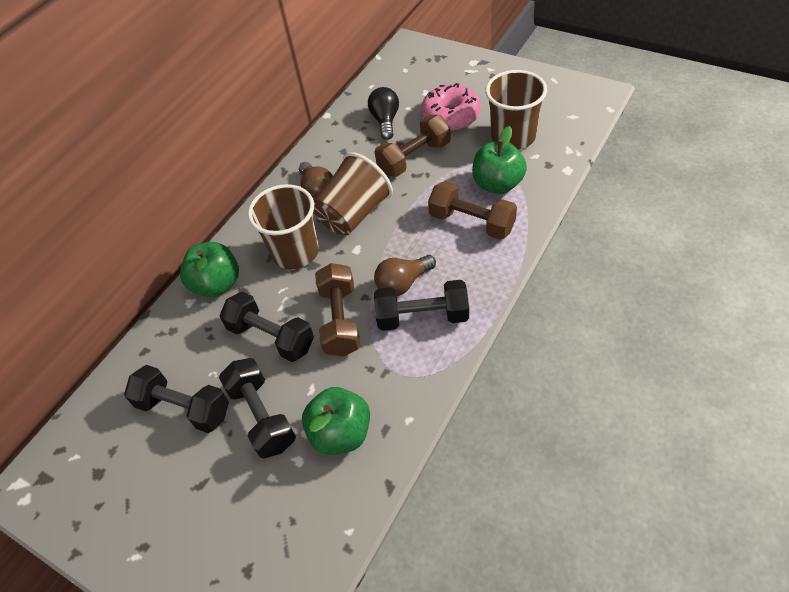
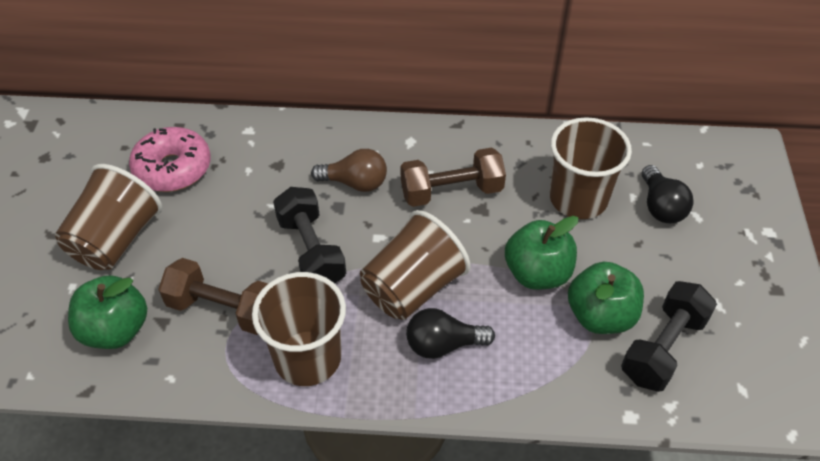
black dumbbell: 4 -> 2
black light bulb: 1 -> 2
brown cup: 3 -> 4
brown dumbbell: 3 -> 2
brown light bulb: 2 -> 1

